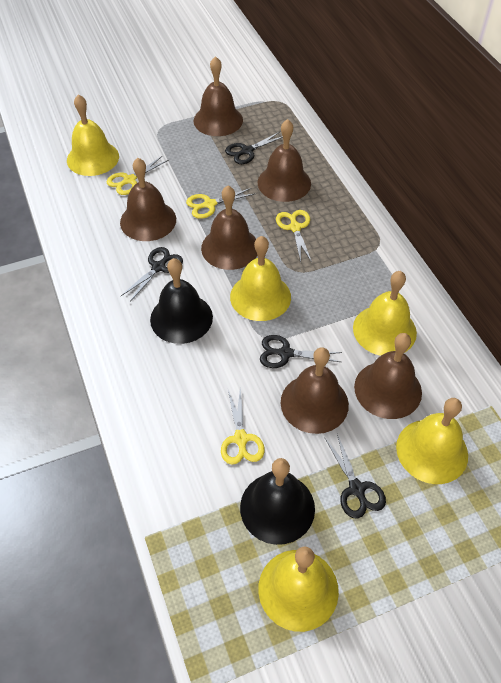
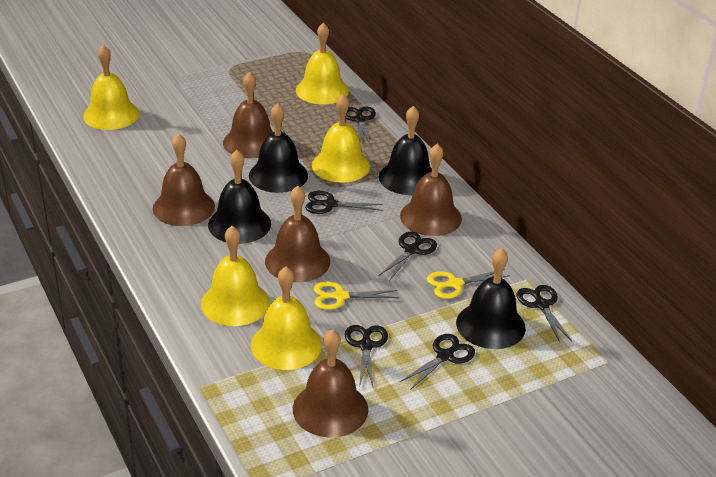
black bell: 2 -> 4
black scissors: 4 -> 6
brown bell: 6 -> 5
yellow scissors: 4 -> 2

